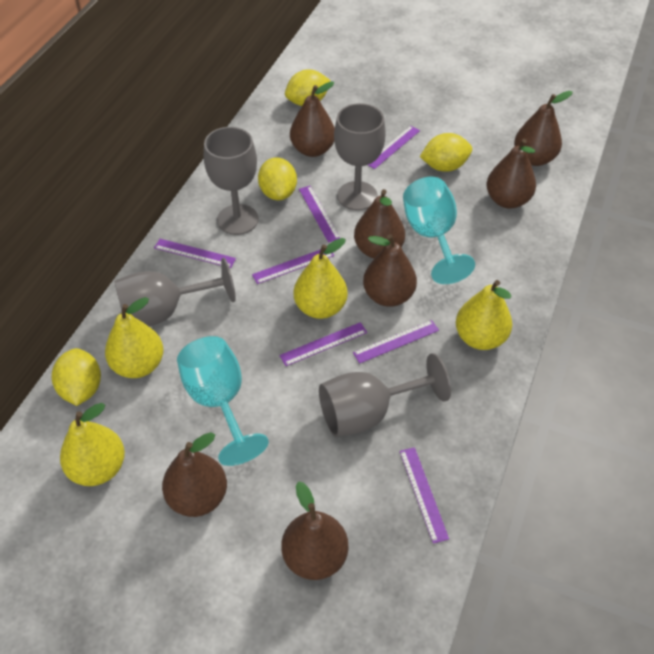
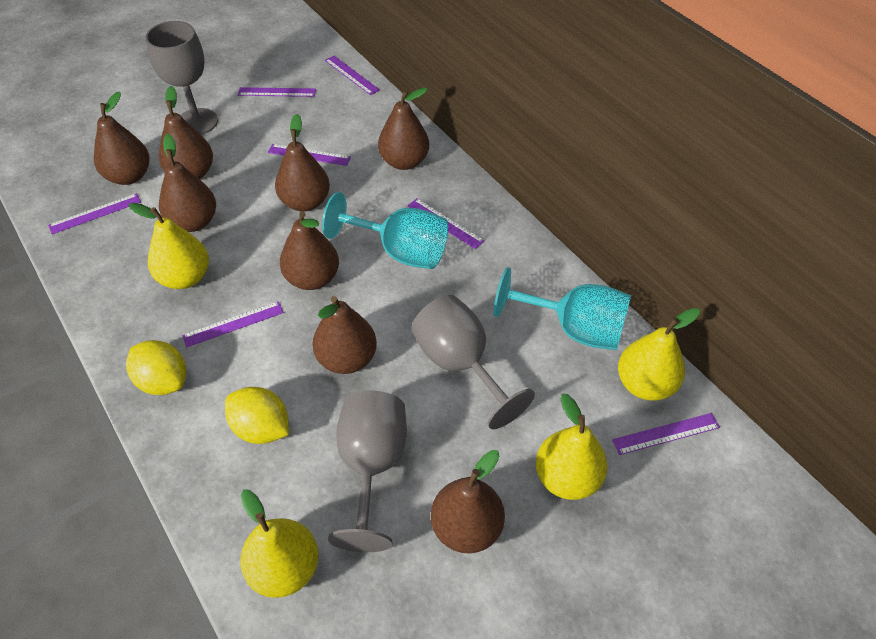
brown pear: 7 -> 8
grey goblet: 4 -> 3
yellow lemon: 4 -> 2

